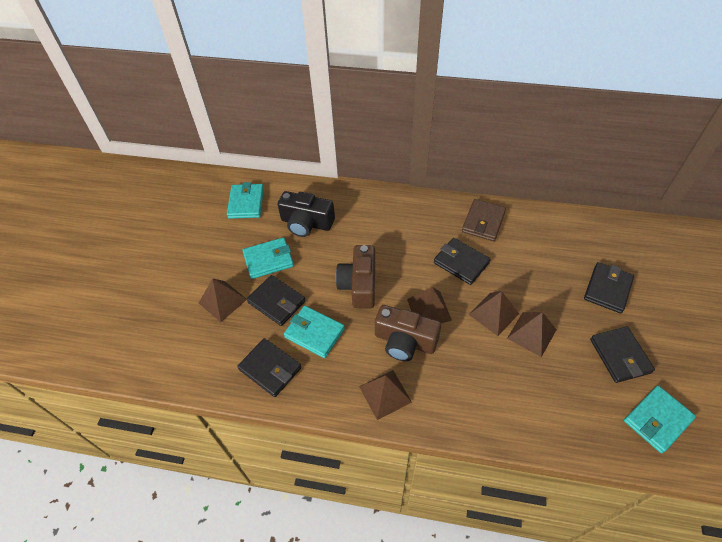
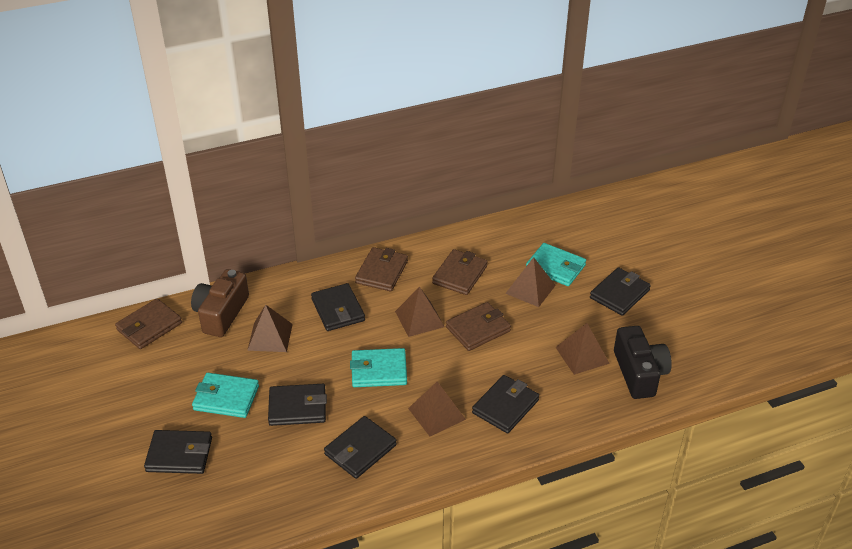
black wallet: 5 -> 6
brown camera: 2 -> 1
brown wallet: 1 -> 4
turquoise wallet: 4 -> 3

